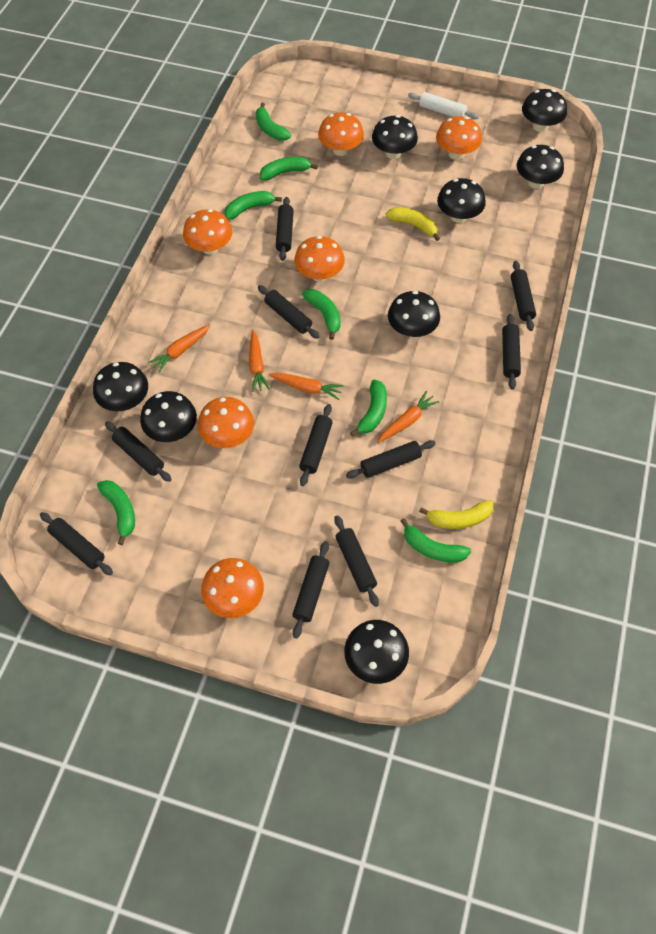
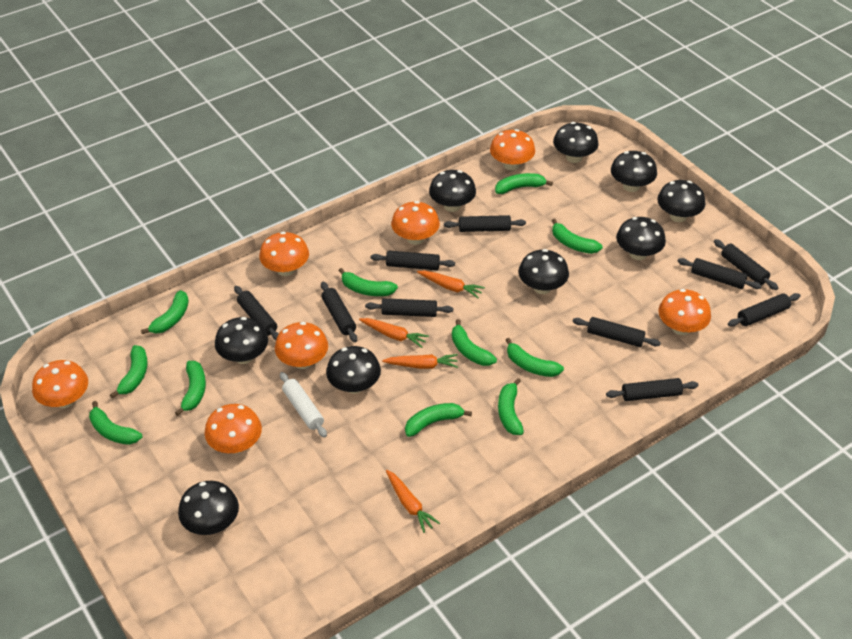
black mushroom: 8 -> 9
green banana: 7 -> 11
orange mushroom: 6 -> 7
yellow banana: 2 -> 0

